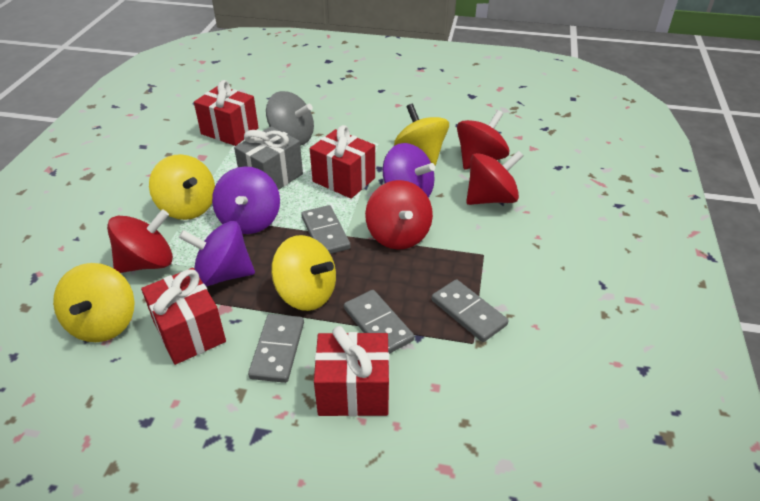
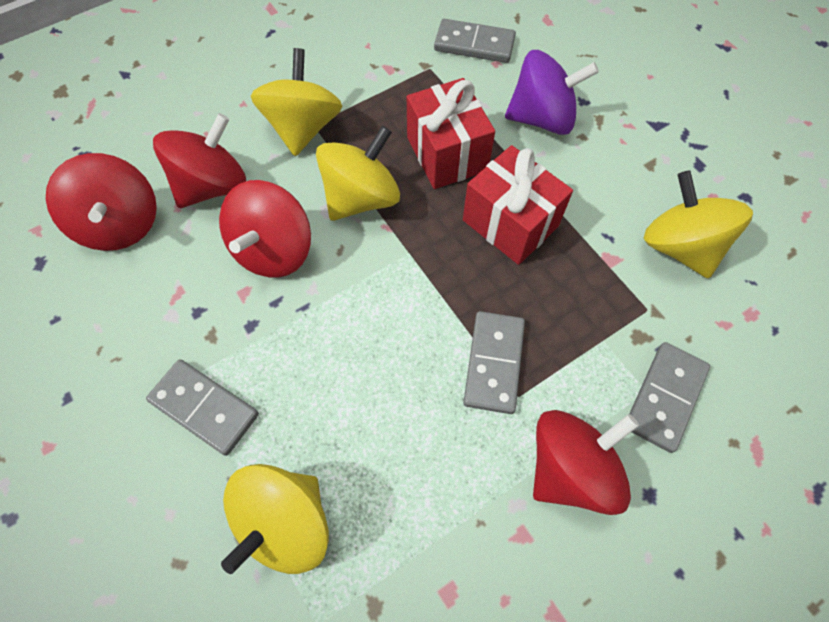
grey gift: 1 -> 0
grey spinning top: 1 -> 0
purple spinning top: 3 -> 1
red gift: 4 -> 2

